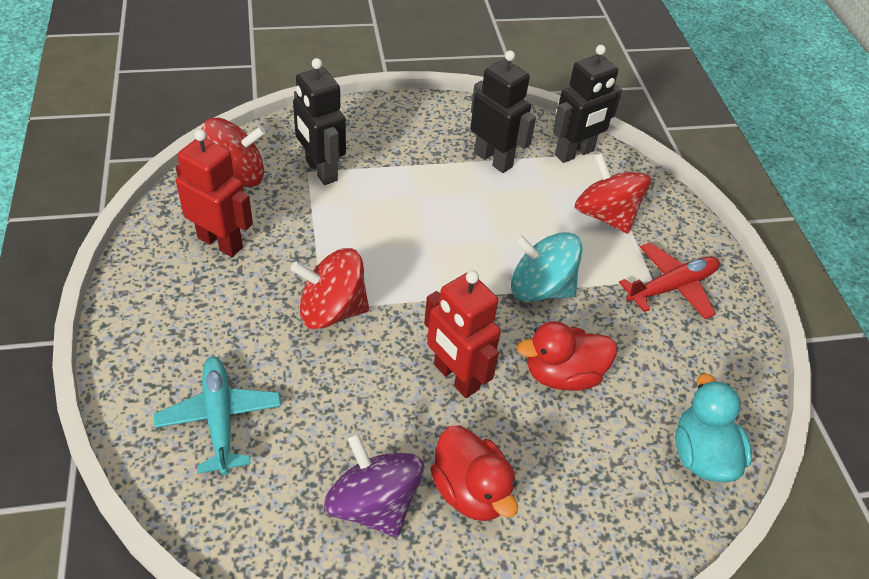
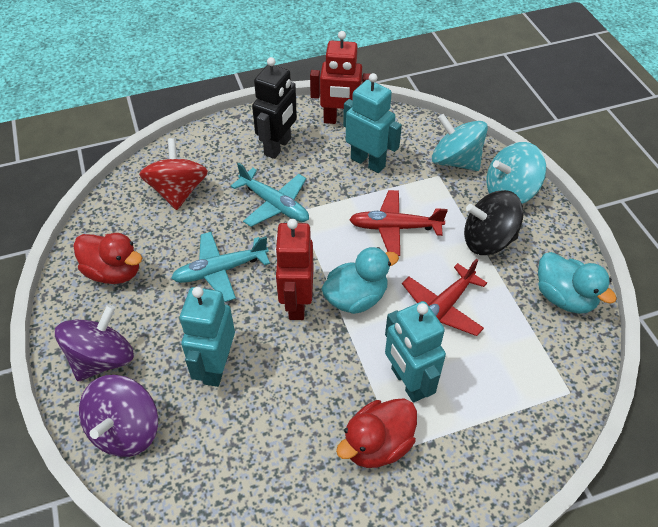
black robot: 3 -> 1
black spinning top: 0 -> 1
purple spinning top: 1 -> 2
red plane: 1 -> 2
red spinning top: 3 -> 1
turquoise duck: 1 -> 2
turquoise plane: 1 -> 2
turquoise robot: 0 -> 3
turquoise spinning top: 1 -> 2

